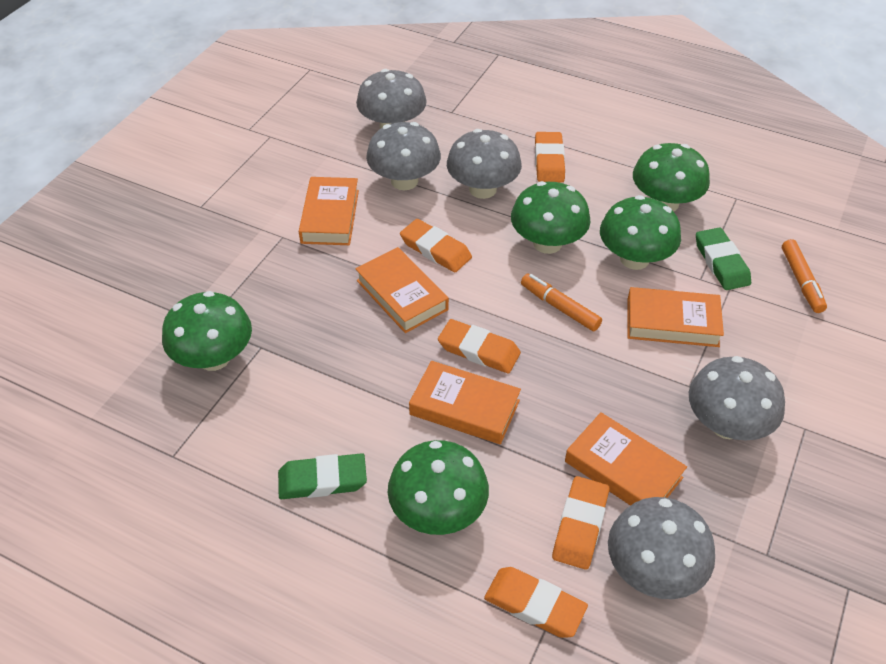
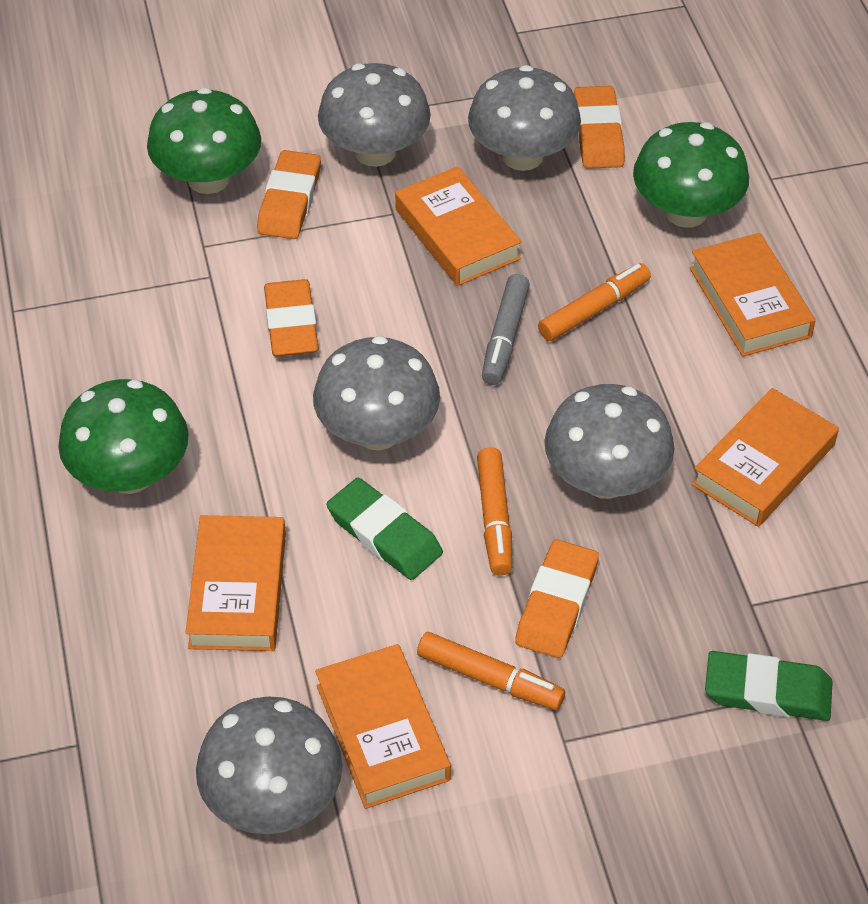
green mushroom: 5 -> 3
grey marker: 0 -> 1
orange eraser: 5 -> 4
orange marker: 2 -> 3

